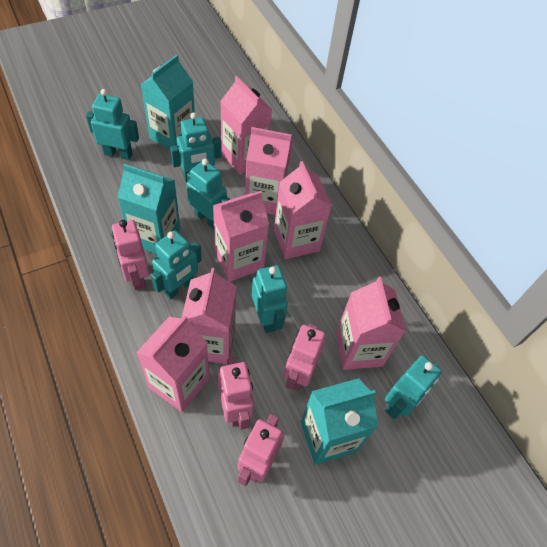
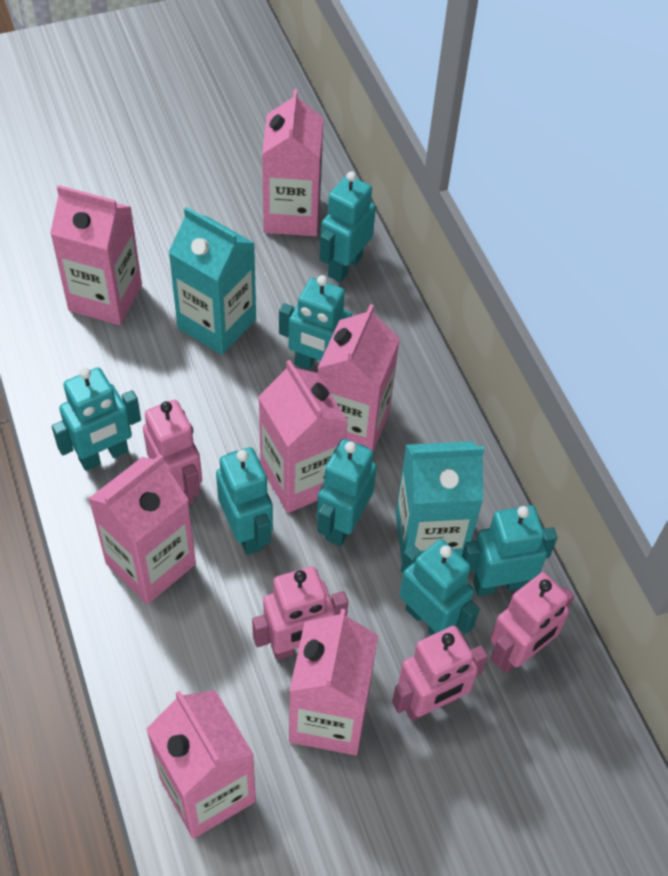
turquoise carton: 3 -> 2
turquoise robot: 6 -> 7

